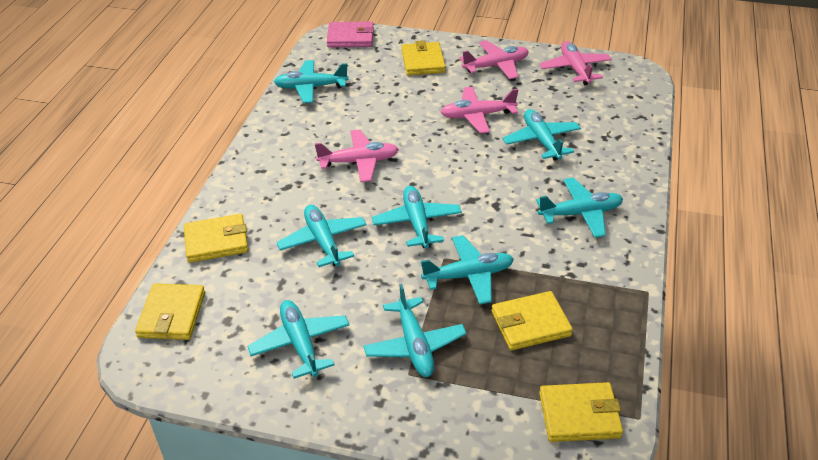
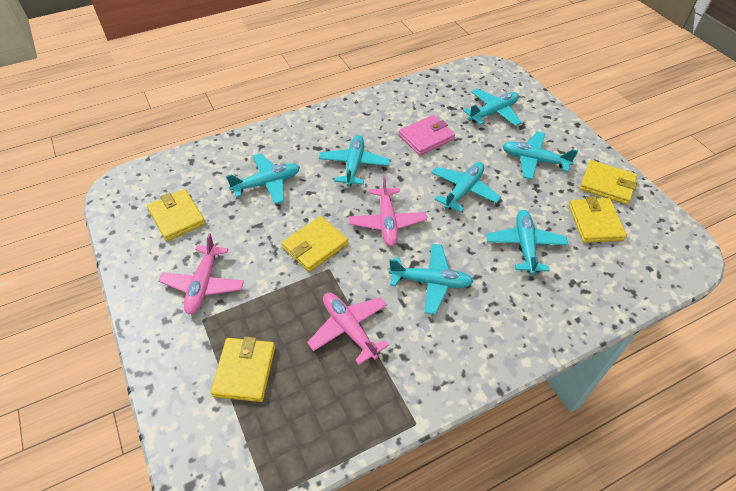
pink plane: 4 -> 3
turquoise plane: 8 -> 7

